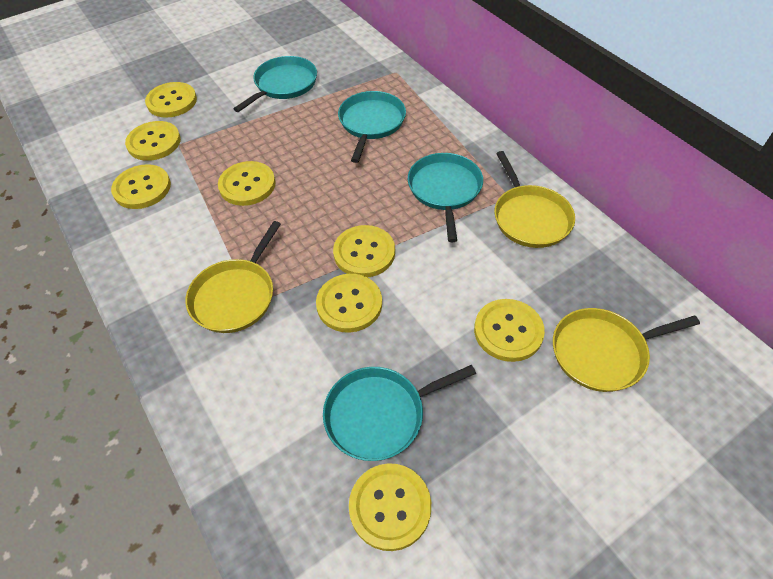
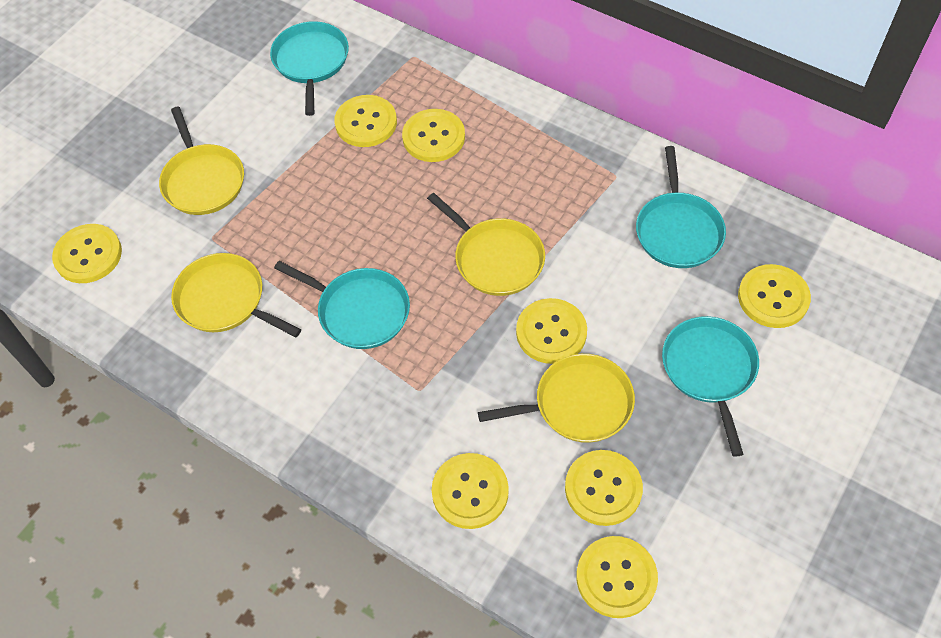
yellow pan: 3 -> 4

